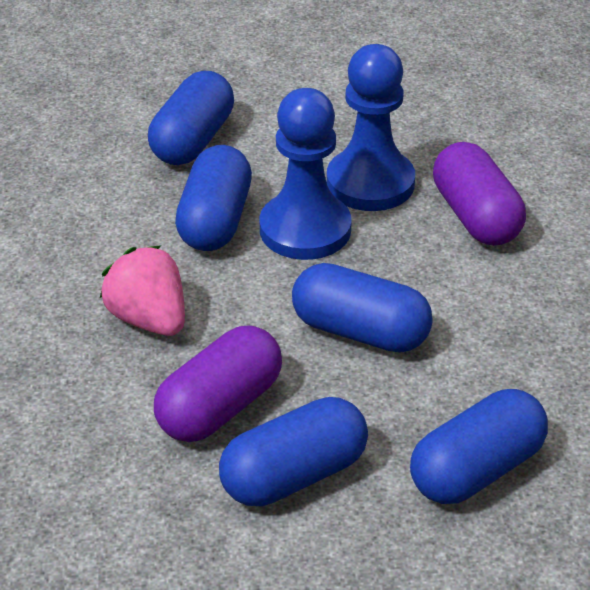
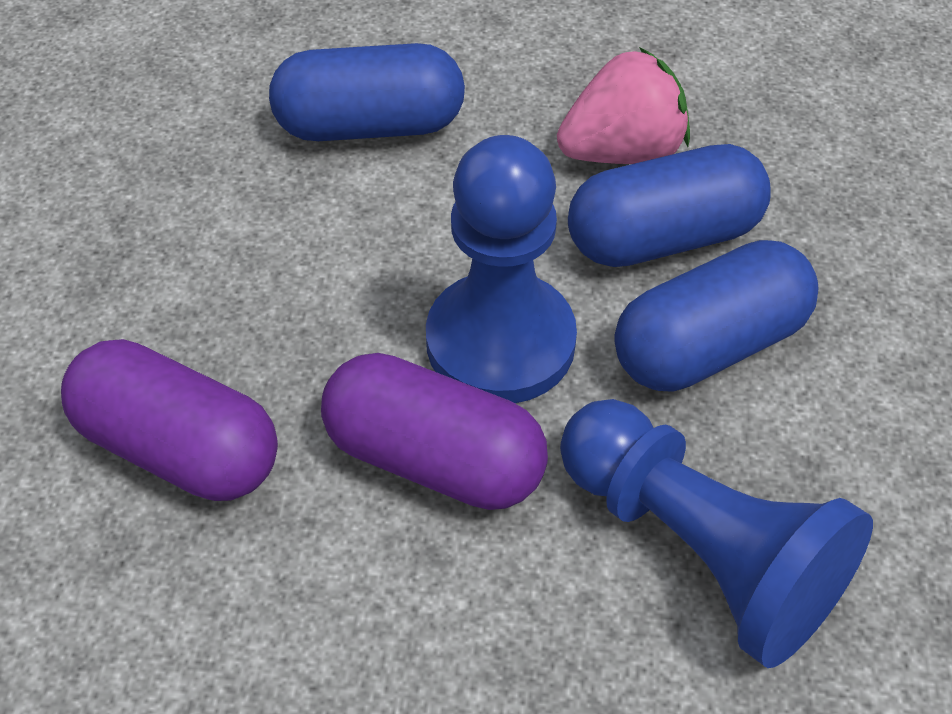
blue capsule: 5 -> 3

